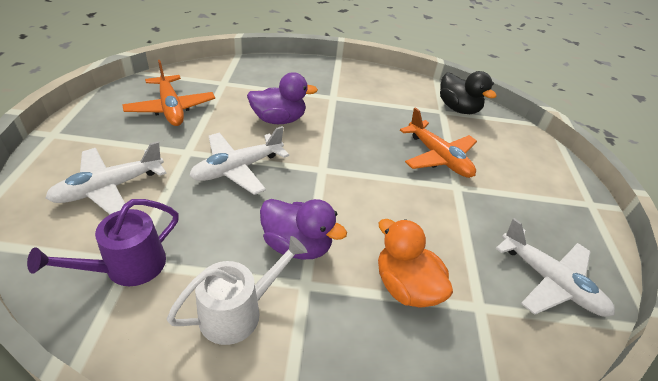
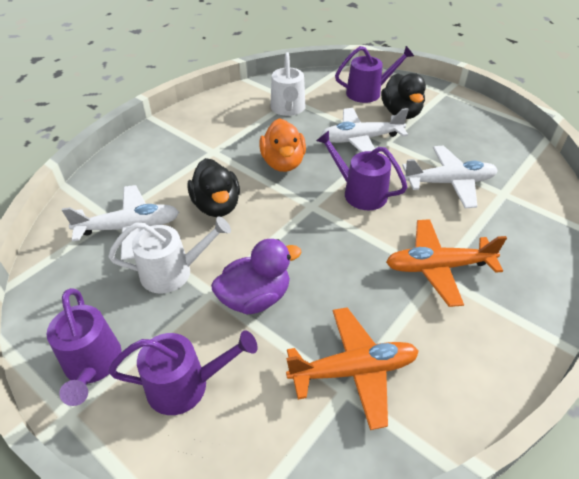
black duck: 1 -> 2
purple duck: 2 -> 1
purple watering can: 1 -> 4
white watering can: 1 -> 2

